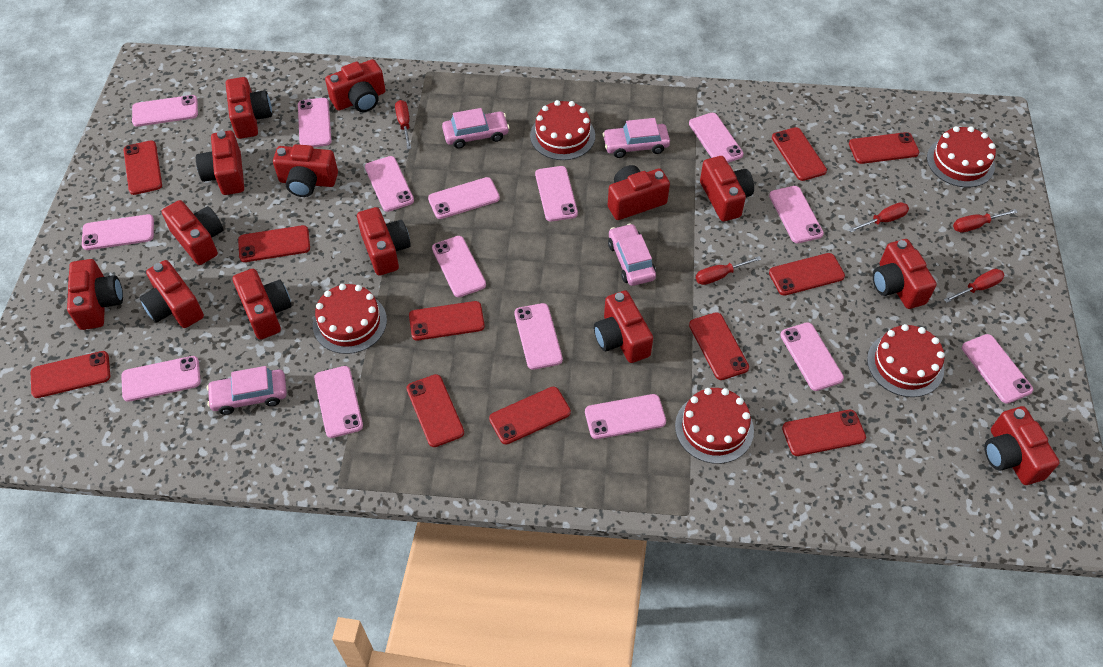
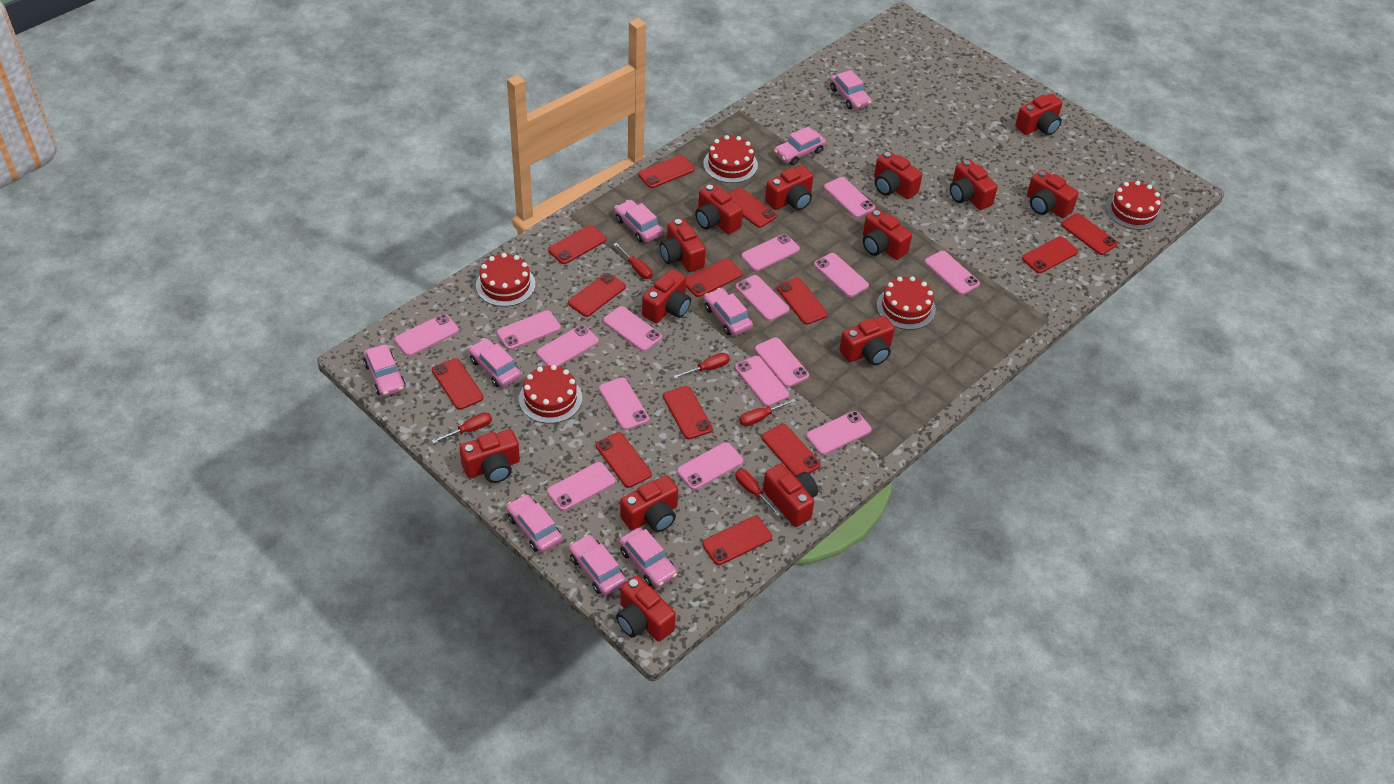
pink car: 4 -> 9
red phone: 11 -> 13

